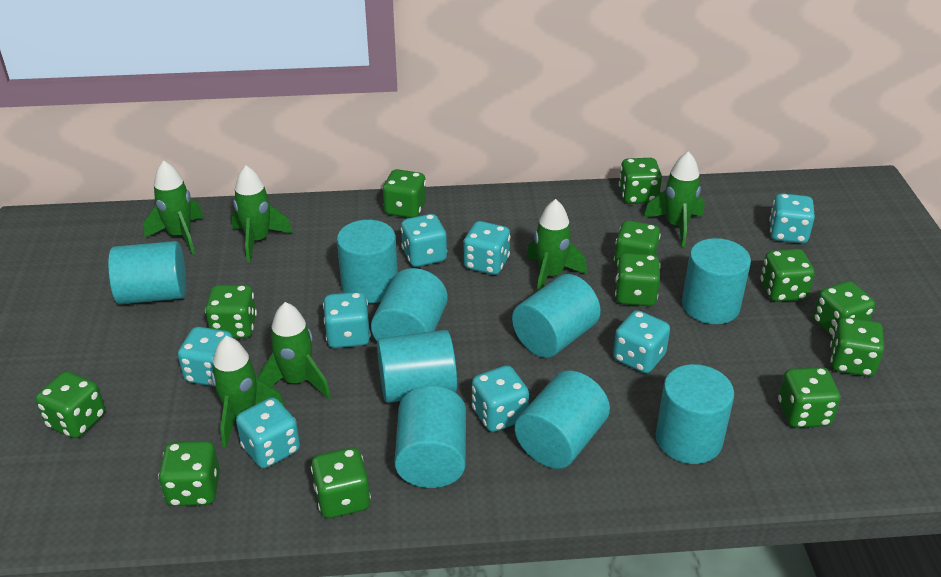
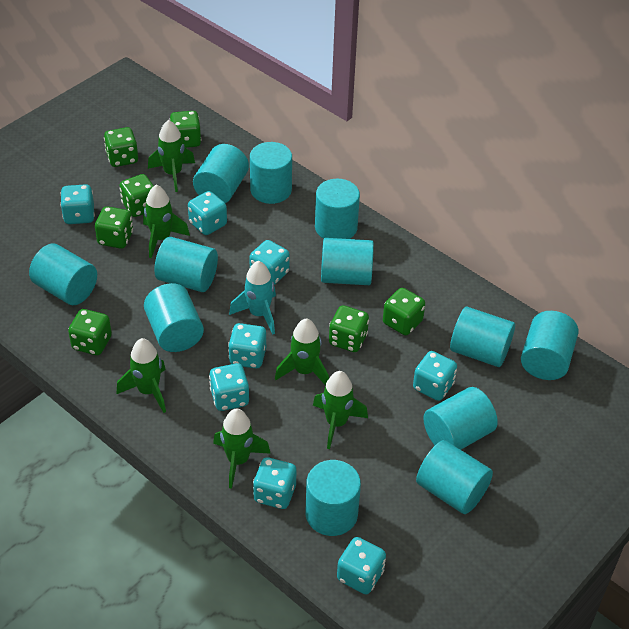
green dice: 12 -> 7
turquoise cylinder: 9 -> 12
turquoise rocket: 0 -> 1

